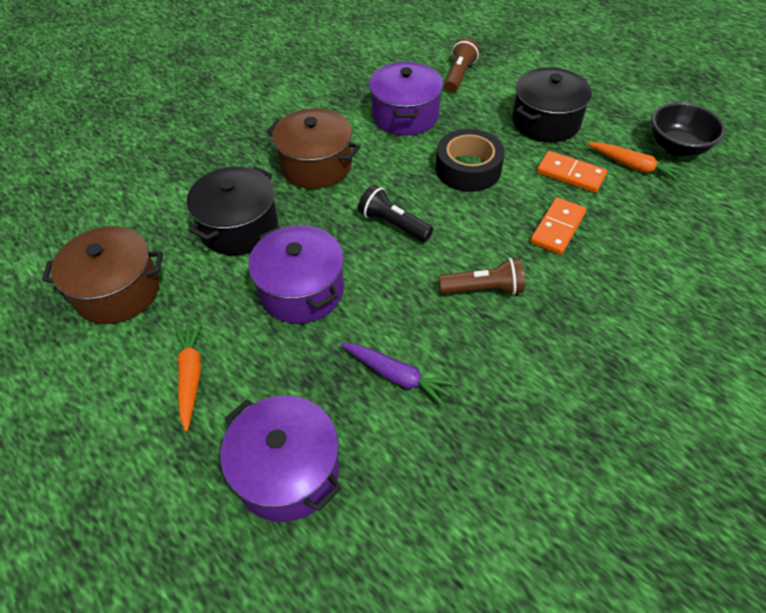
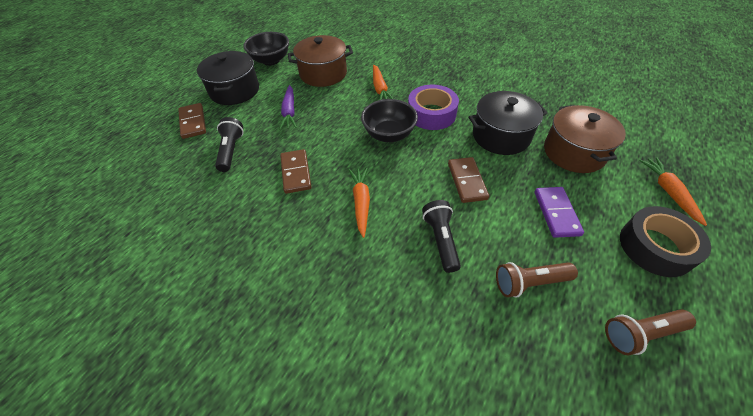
black bowl: 1 -> 2
black flashlight: 1 -> 2
brown domino: 0 -> 3
orange carrot: 2 -> 3
orange domino: 2 -> 0
purple domino: 0 -> 1
purple pot: 3 -> 0
purple tape: 0 -> 1

